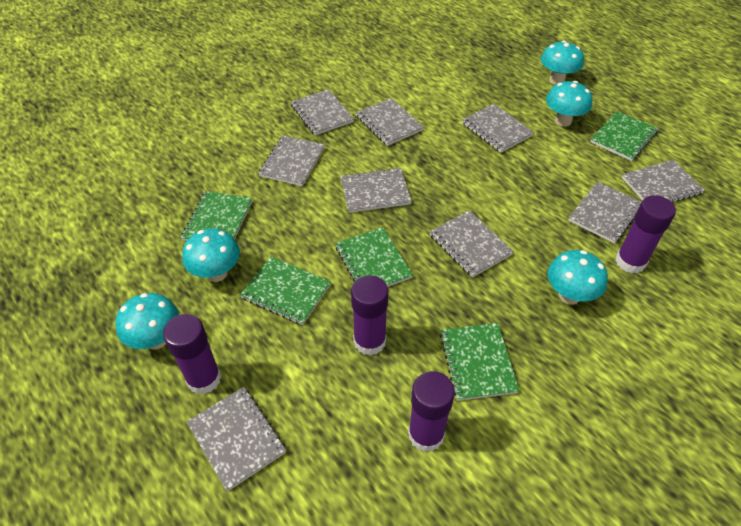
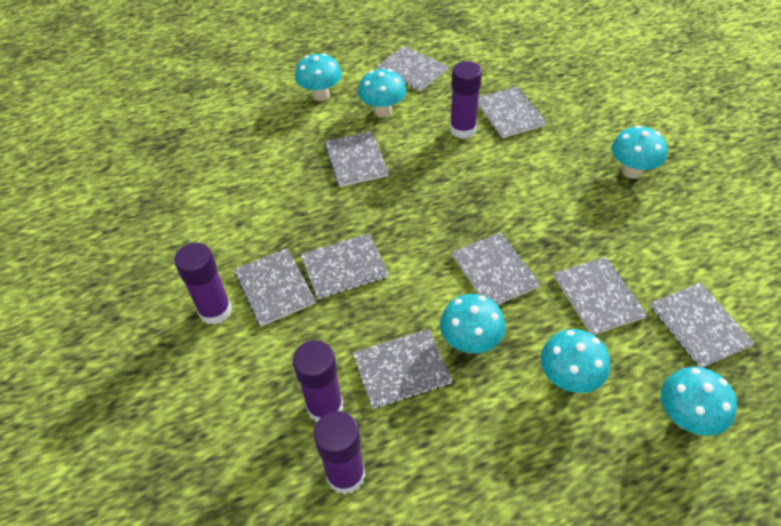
green notebook: 5 -> 0
turquoise mushroom: 5 -> 6

